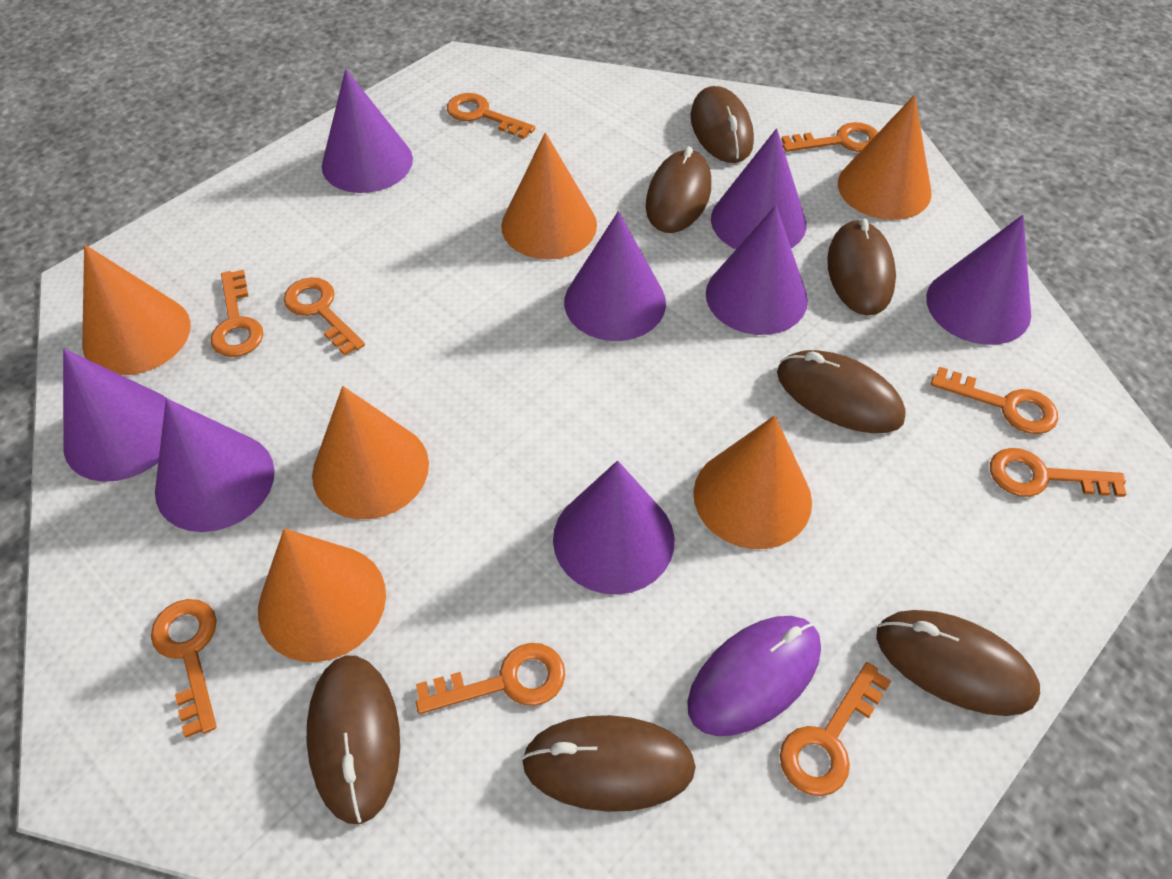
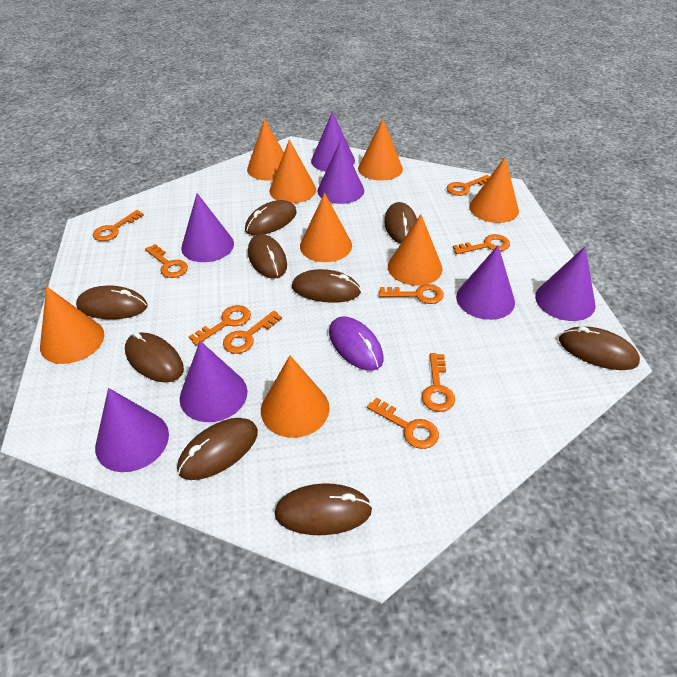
brown mouse: 7 -> 9
orange cone: 6 -> 8
purple cone: 8 -> 7

